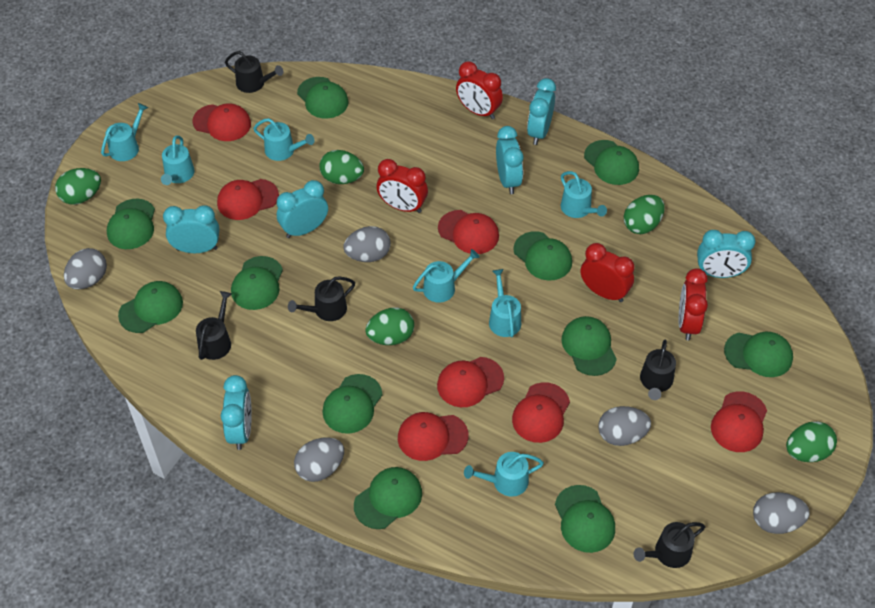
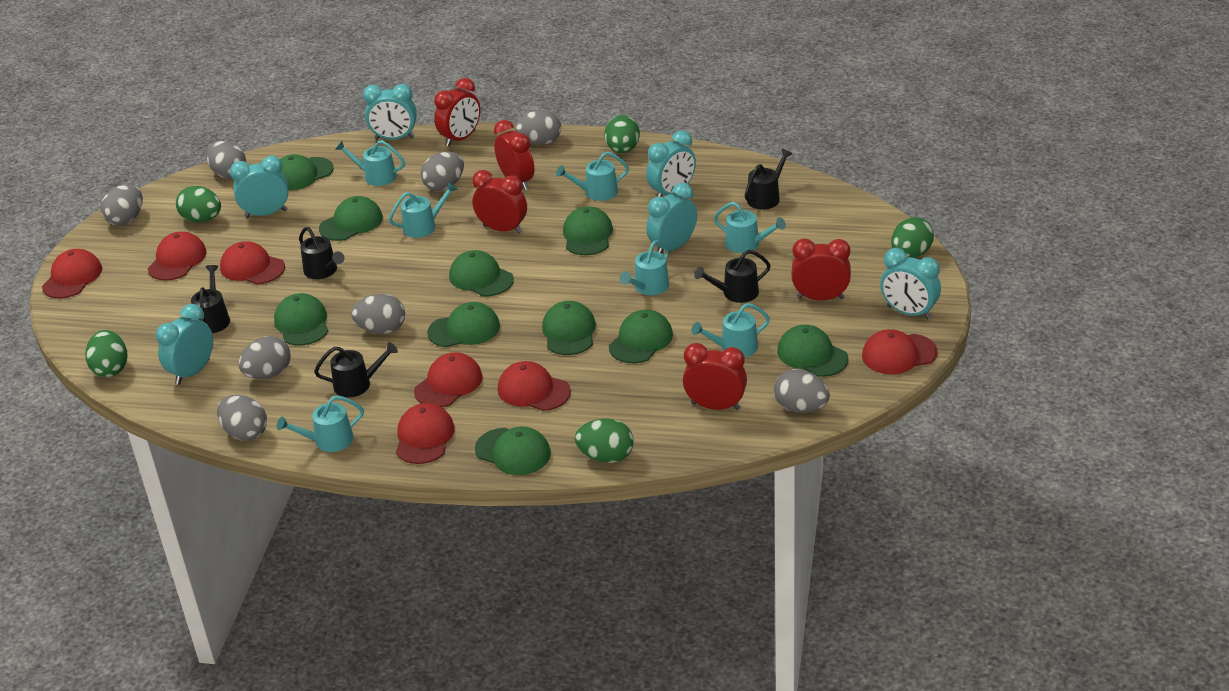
green cap: 11 -> 10
grey egg: 5 -> 8
red clock: 4 -> 5

